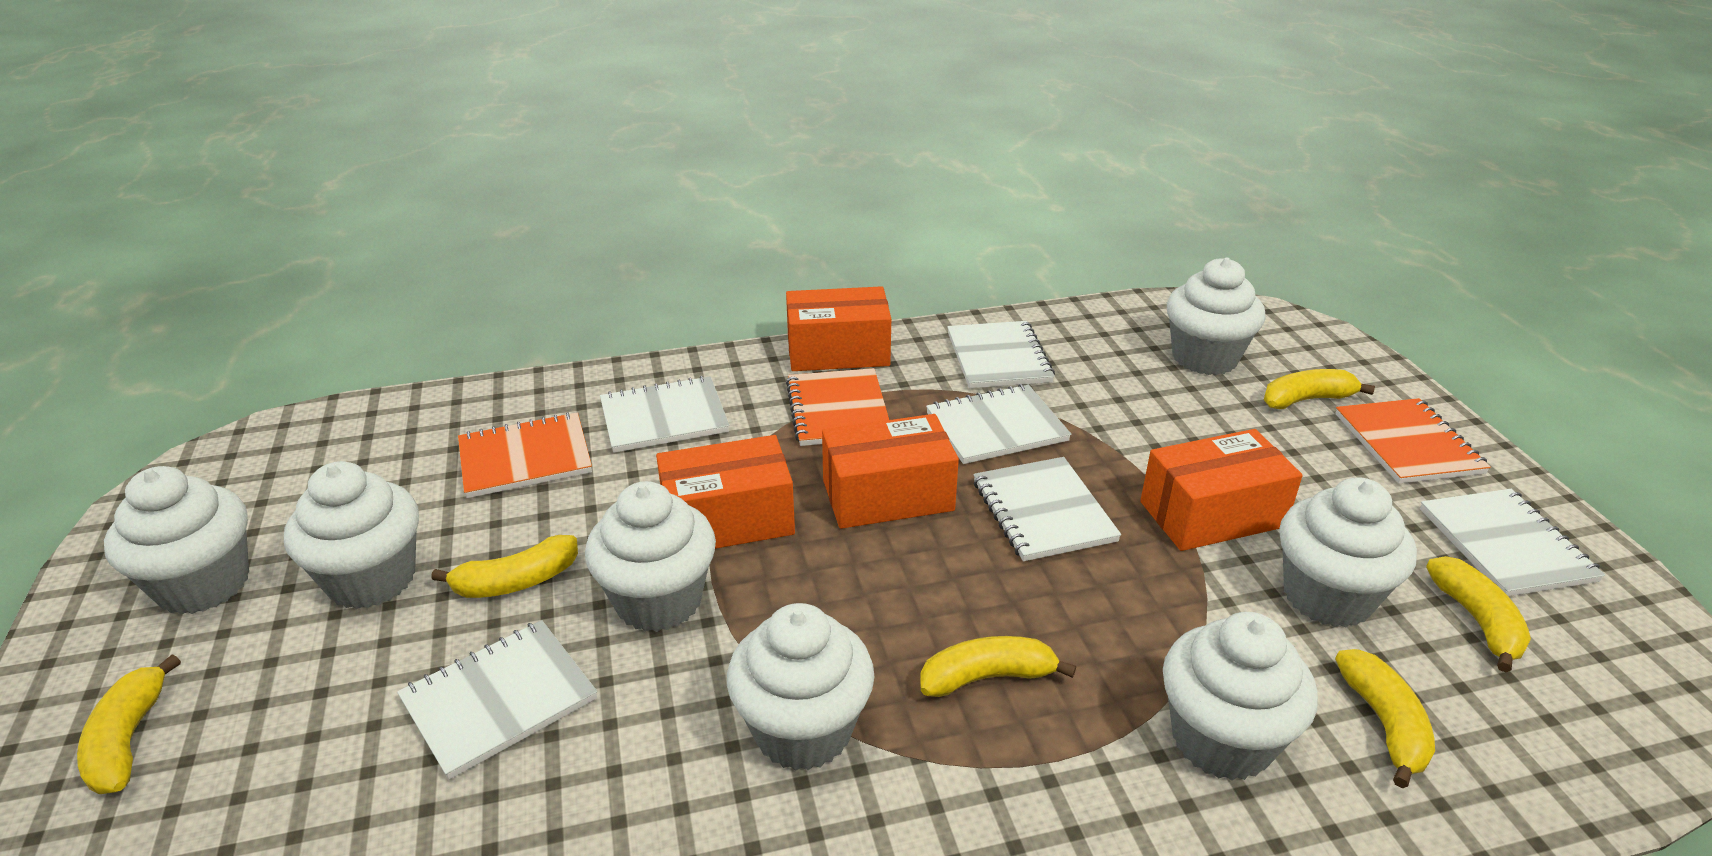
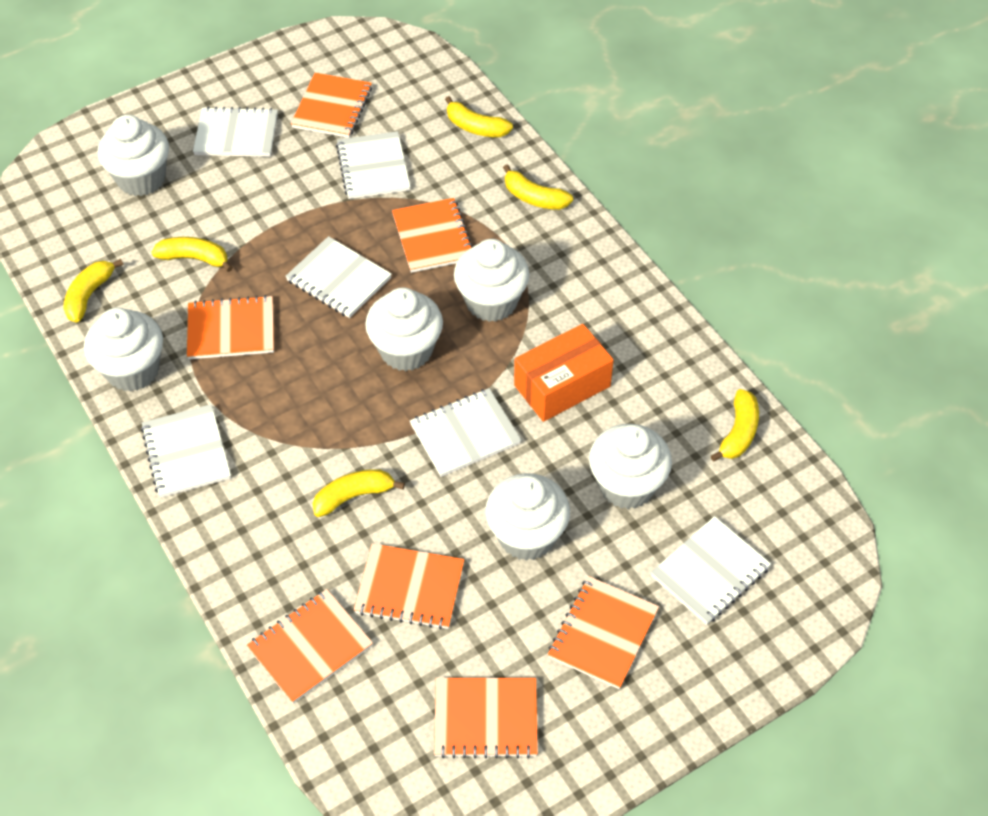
orange box: 4 -> 1
orange notebook: 3 -> 7
white cupcake: 7 -> 6

